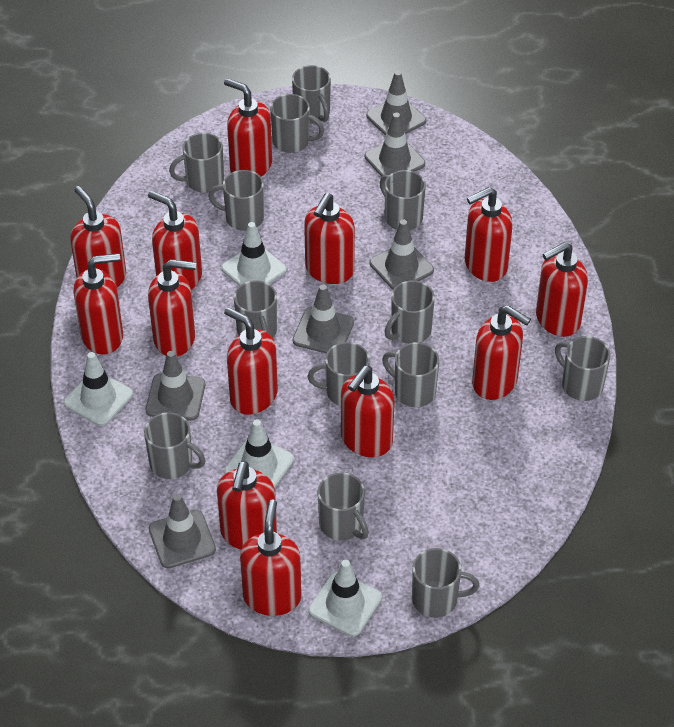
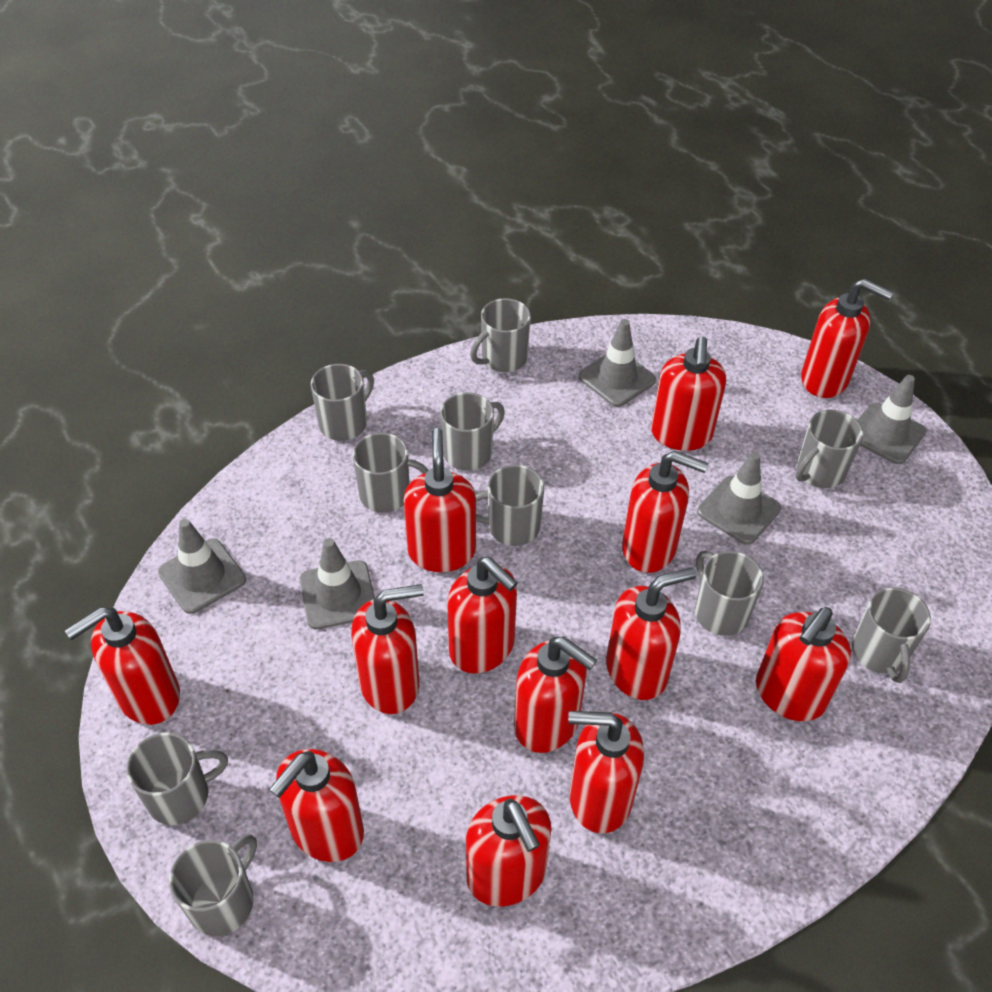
grey mug: 13 -> 10
grey traffic cone: 6 -> 5
white traffic cone: 4 -> 0

